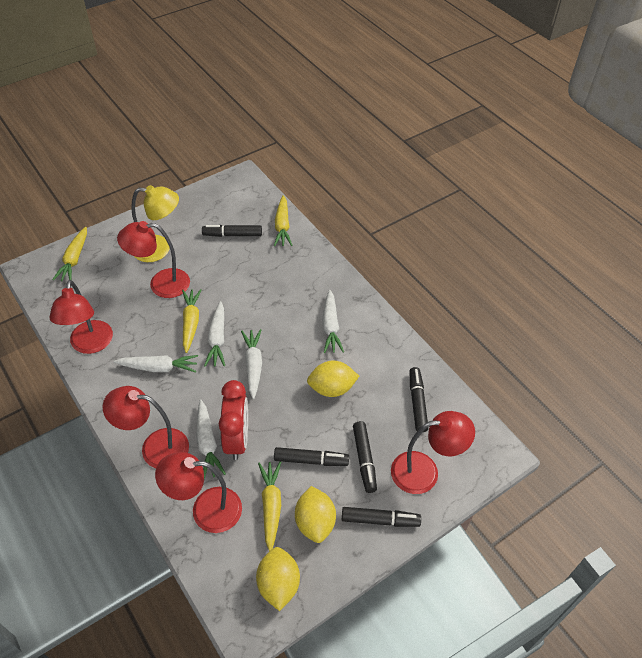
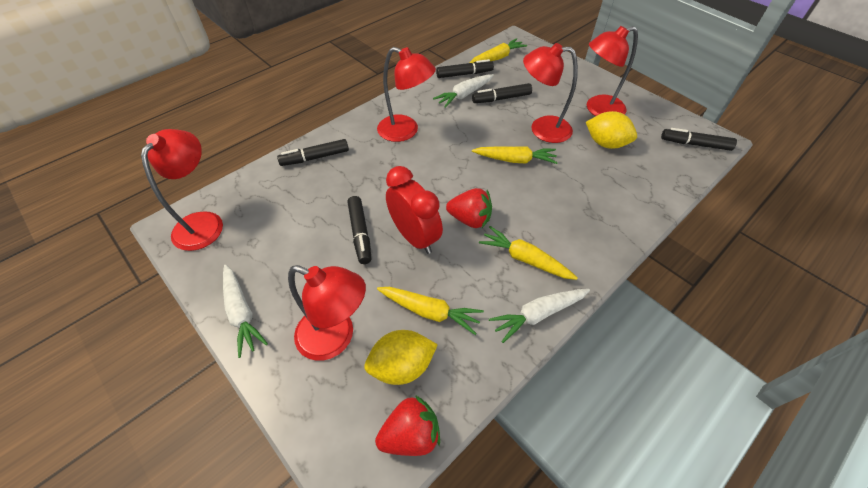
red strawberry: 0 -> 2
white carrot: 5 -> 3
yellow lamp: 1 -> 0
yellow lemon: 3 -> 2

